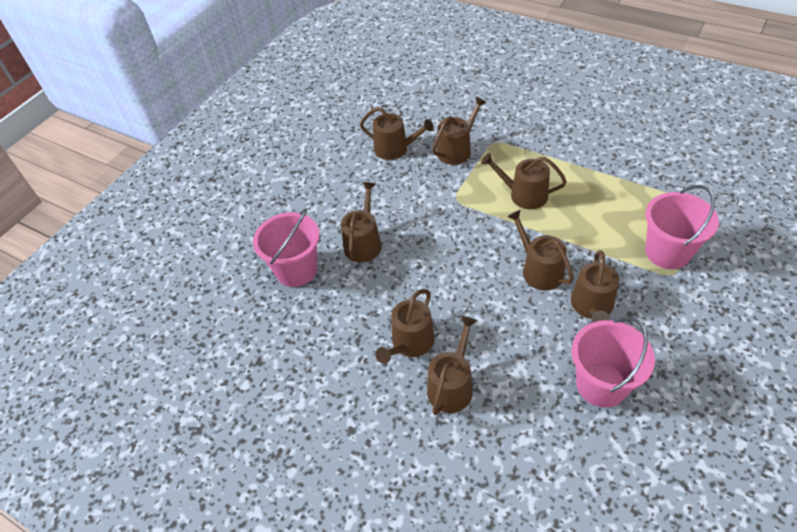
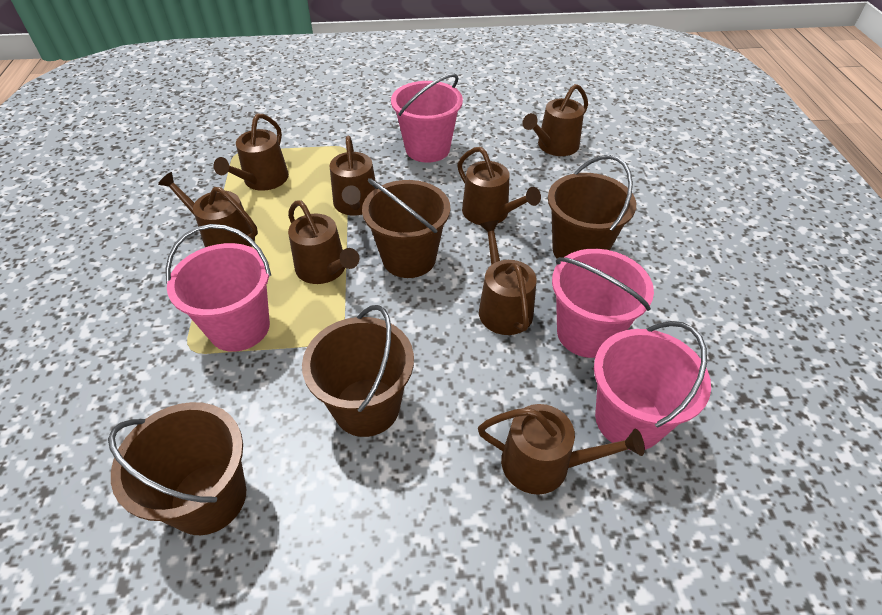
brown bucket: 0 -> 4
pink bucket: 3 -> 4

